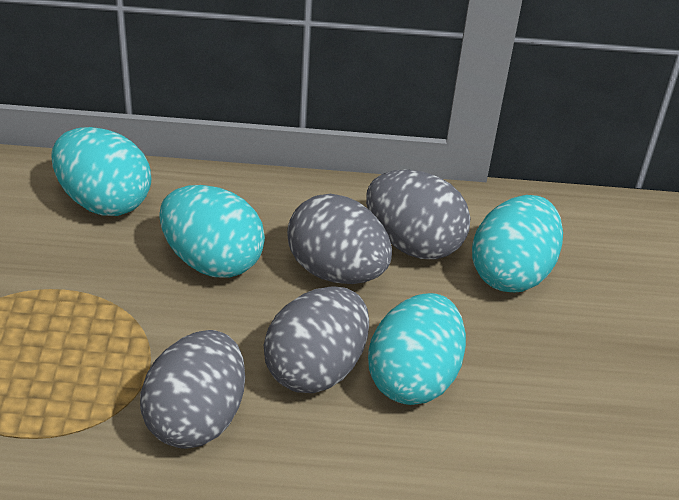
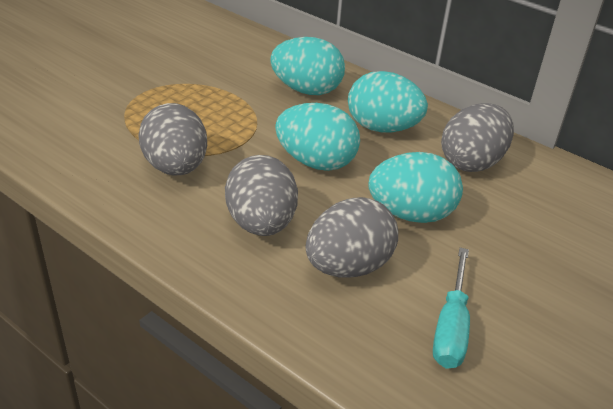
turquoise screwdriver: 0 -> 1

